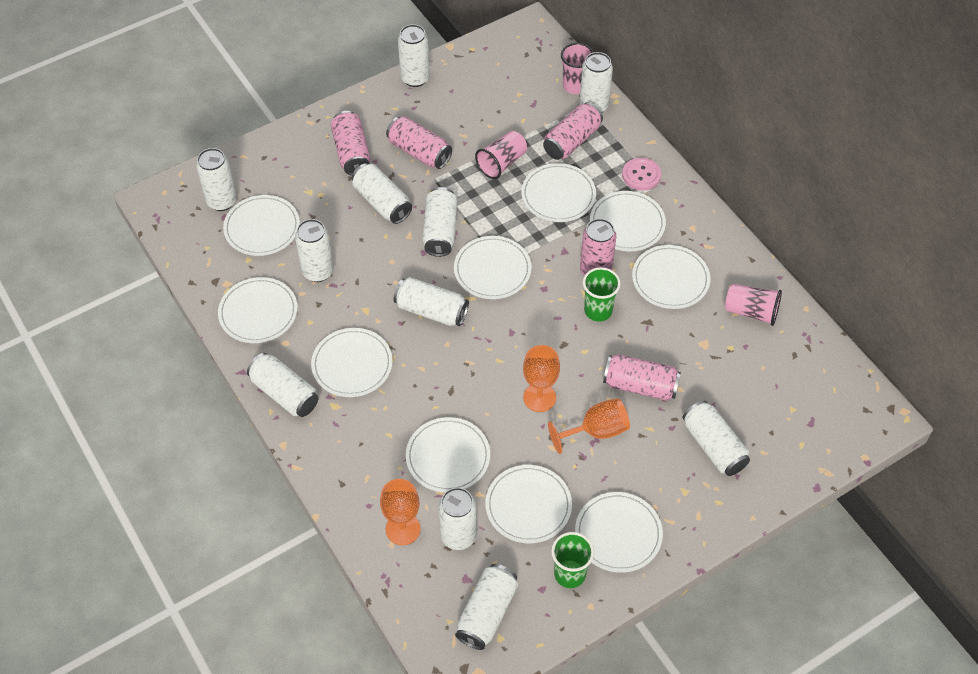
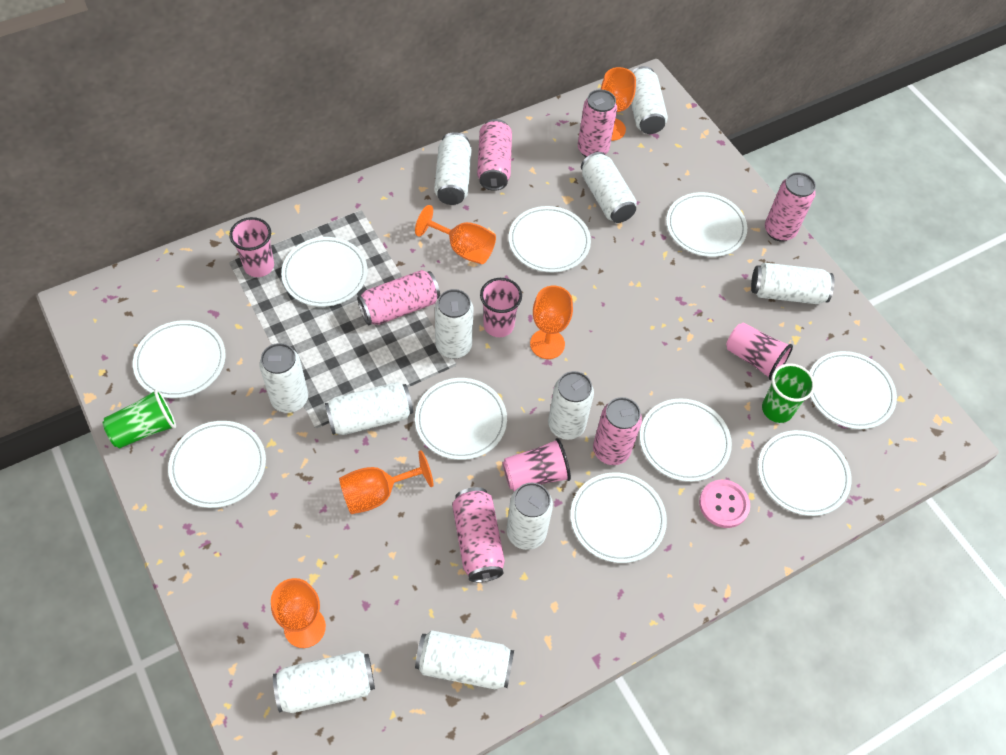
orange goblet: 3 -> 5
pink can: 5 -> 6
pink cup: 3 -> 4

